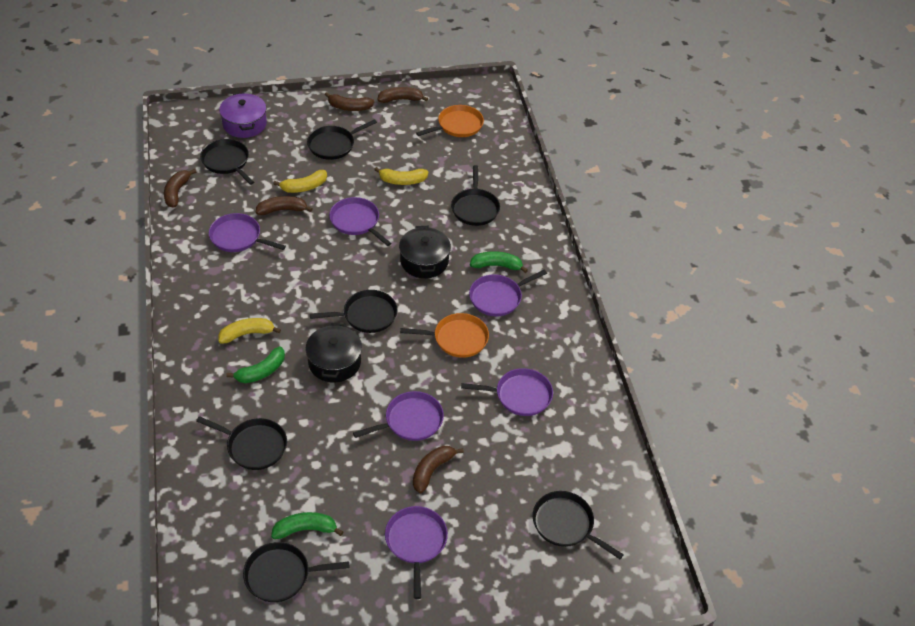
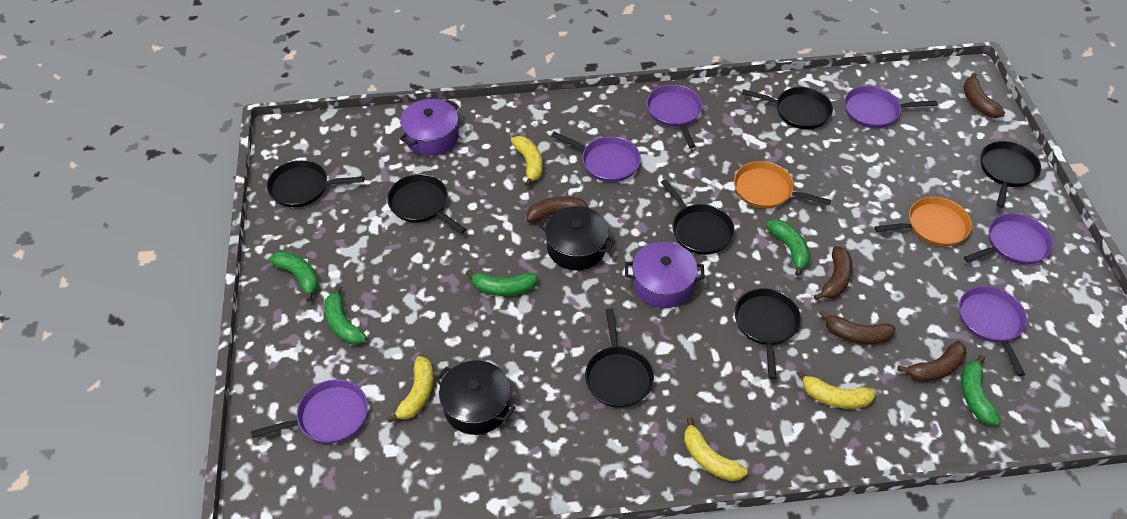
green banana: 3 -> 5
purple pot: 1 -> 2
yellow banana: 3 -> 4

